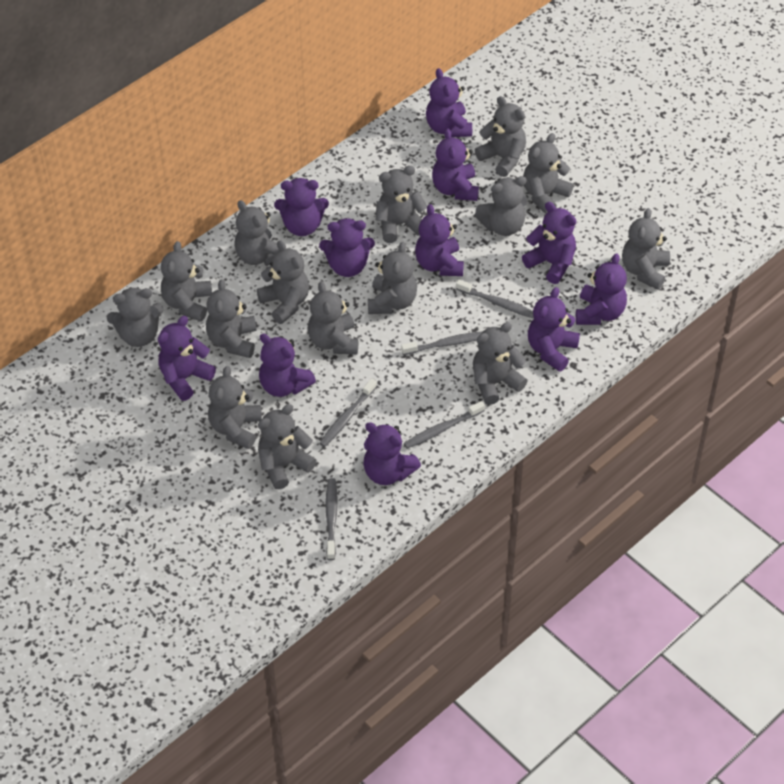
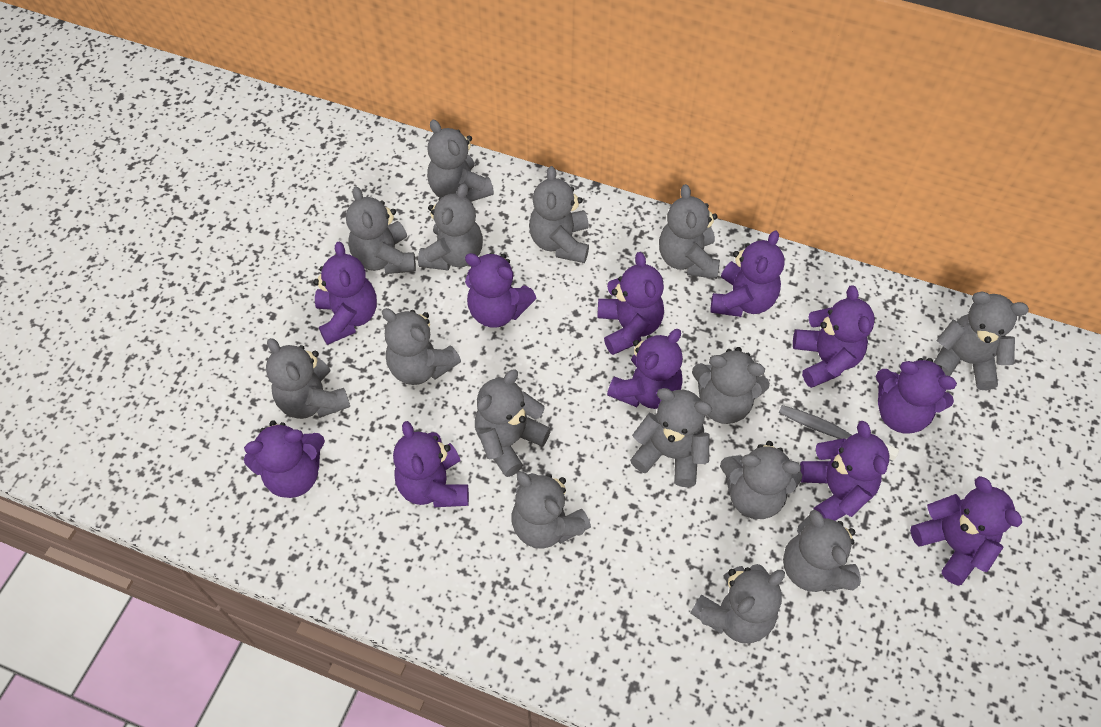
grey toothbrush: 5 -> 1

